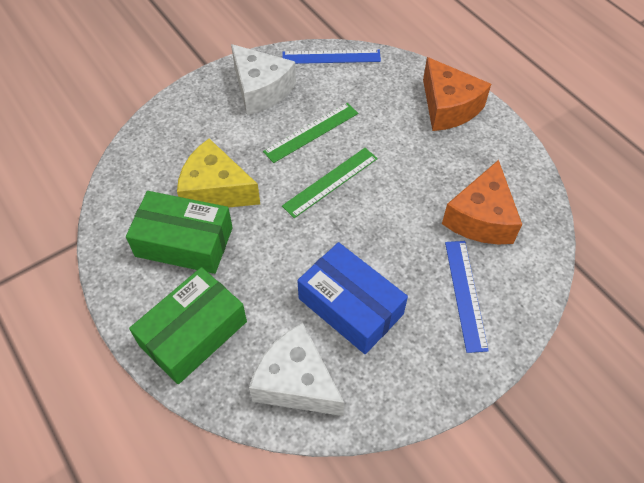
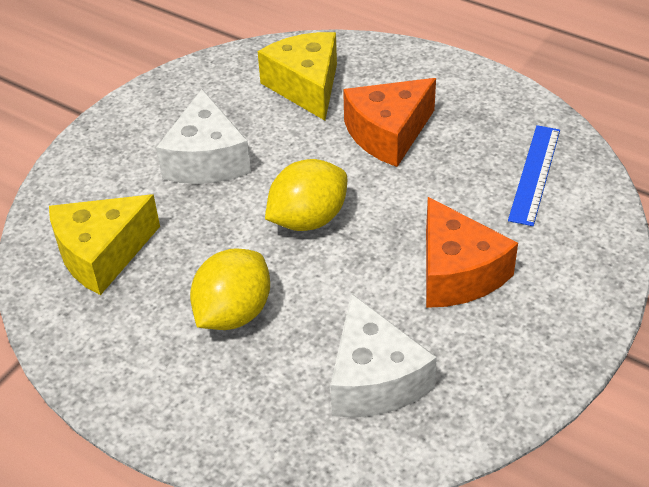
blue box: 1 -> 0
blue ruler: 2 -> 1
green box: 2 -> 0
green ruler: 2 -> 0
yellow cheese: 1 -> 2
yellow lemon: 0 -> 2

